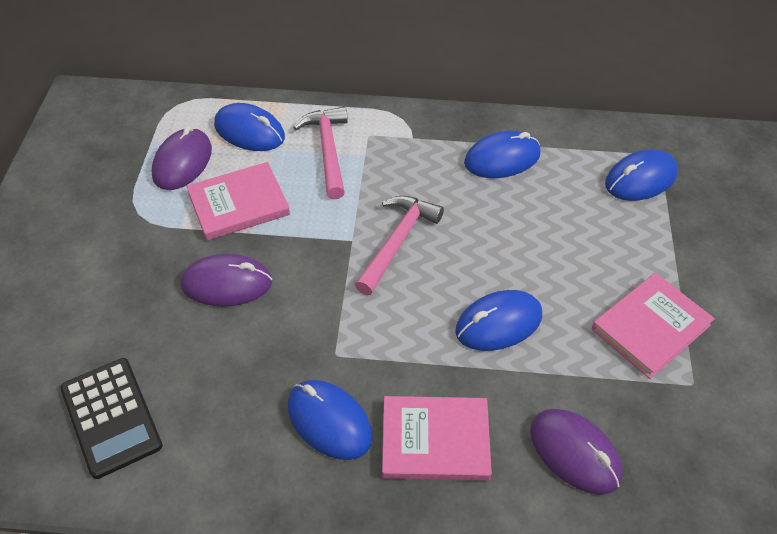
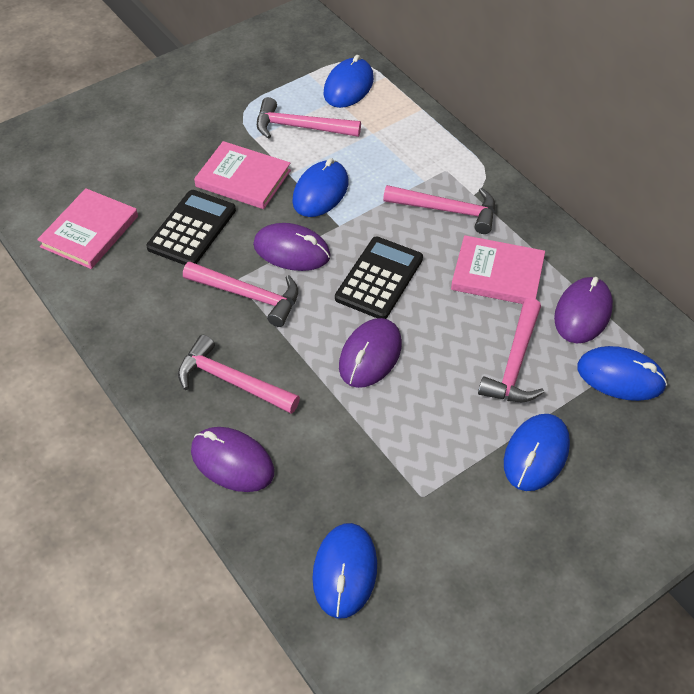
black calculator: 1 -> 2
pink hammer: 2 -> 5
purple mouse: 3 -> 4

